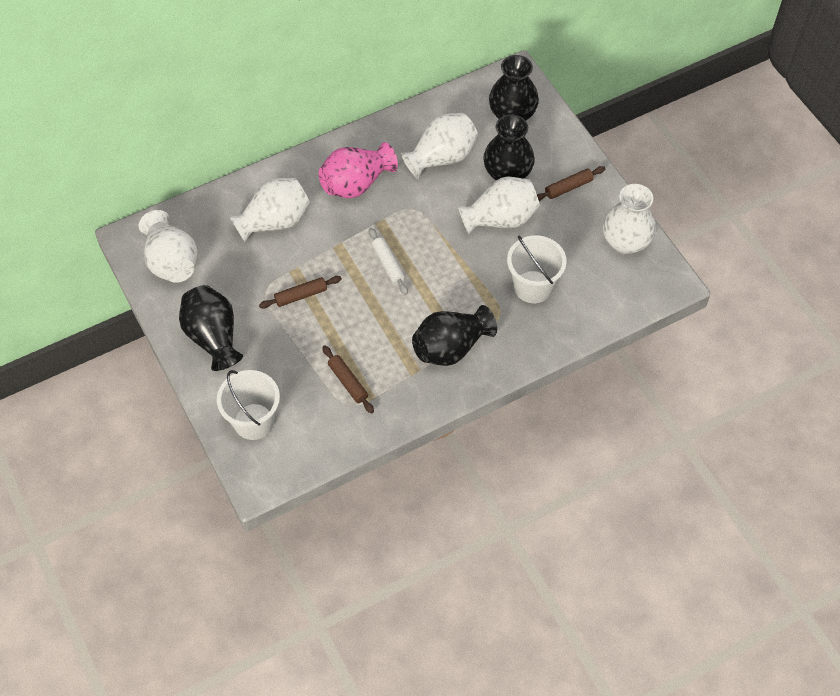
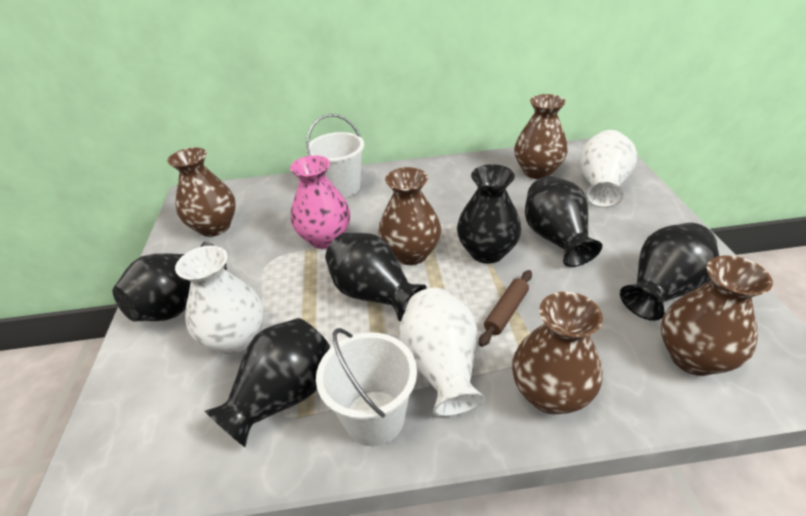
black vase: 4 -> 6
brown rolling pin: 3 -> 1
brown vase: 0 -> 5
white rolling pin: 1 -> 0
white vase: 5 -> 3

